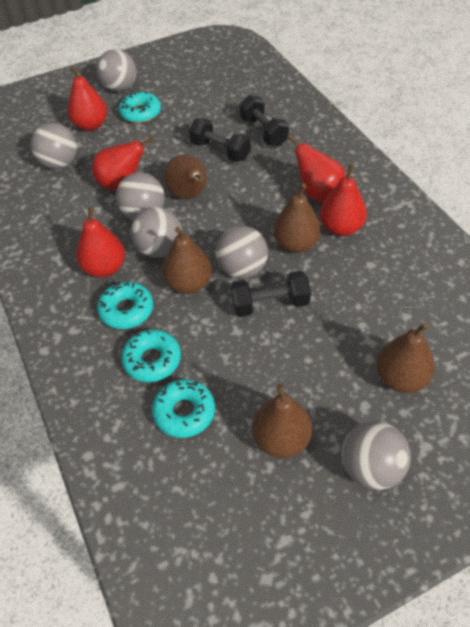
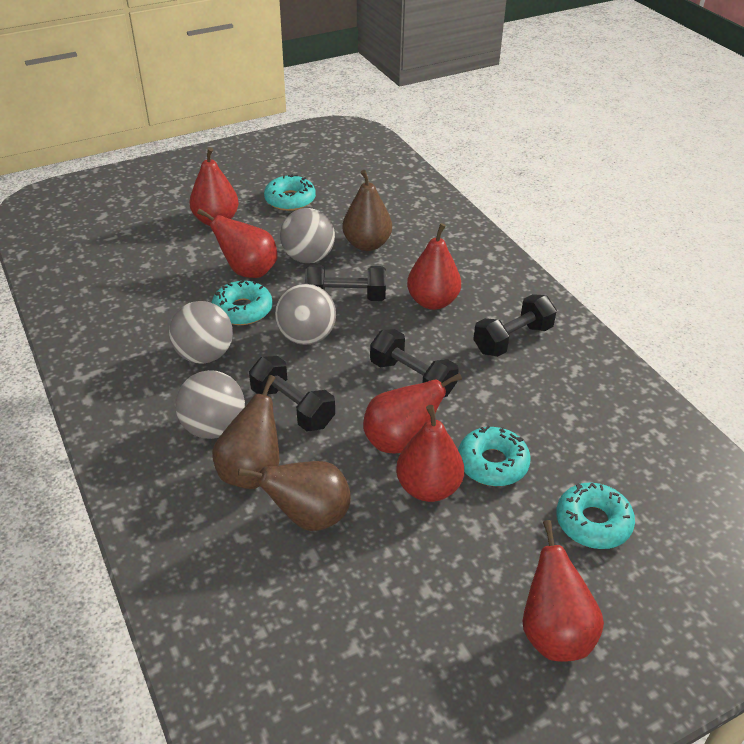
black dumbbell: 3 -> 4
brown pear: 5 -> 3
grey ball: 6 -> 4
red pear: 5 -> 6

